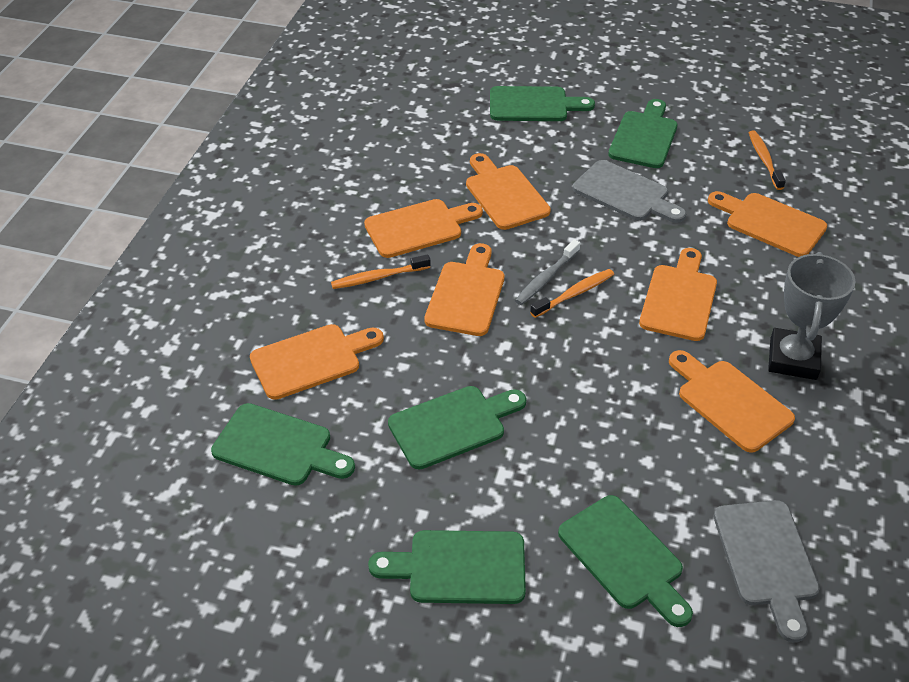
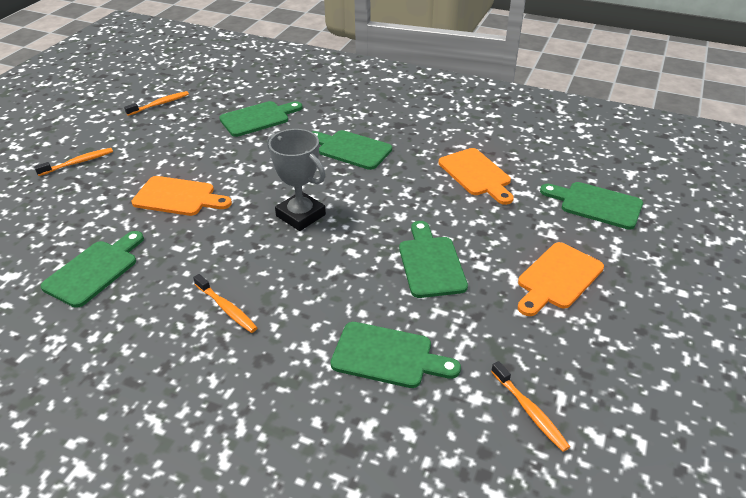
grey cutting board: 2 -> 0
grey toothbrush: 1 -> 0
orange cutting board: 7 -> 3
orange toothbrush: 3 -> 4

